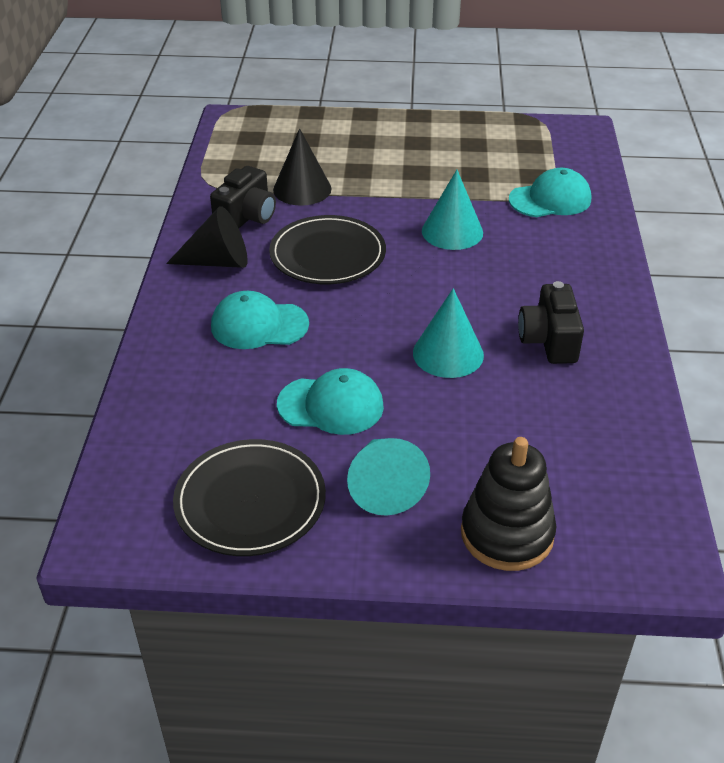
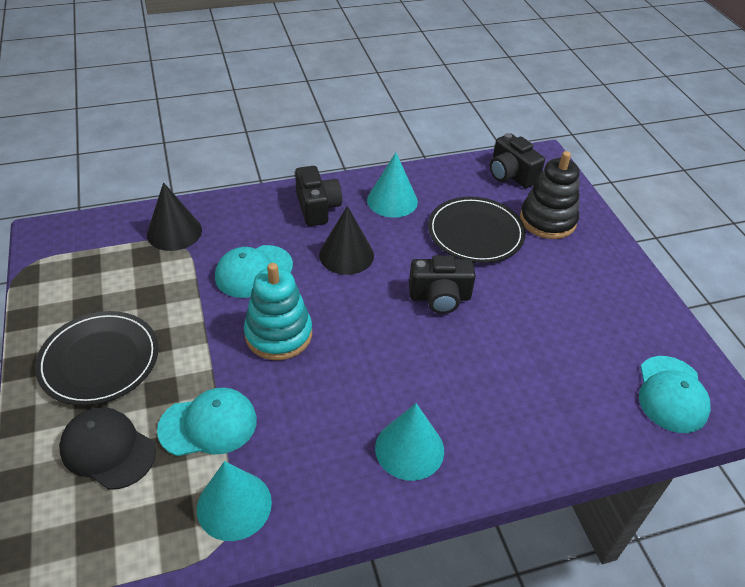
black camera: 2 -> 3
black cap: 0 -> 1
turquoise stacking toy: 0 -> 1

